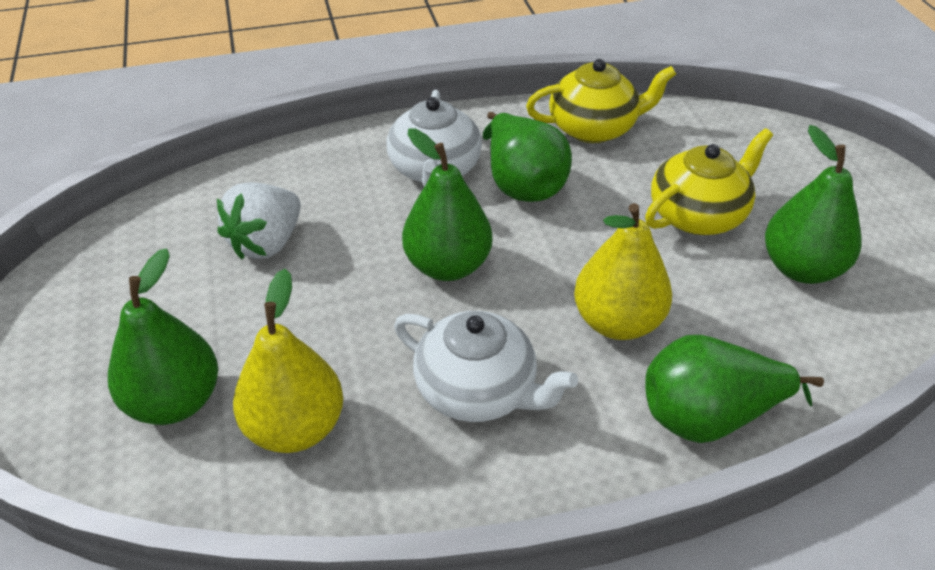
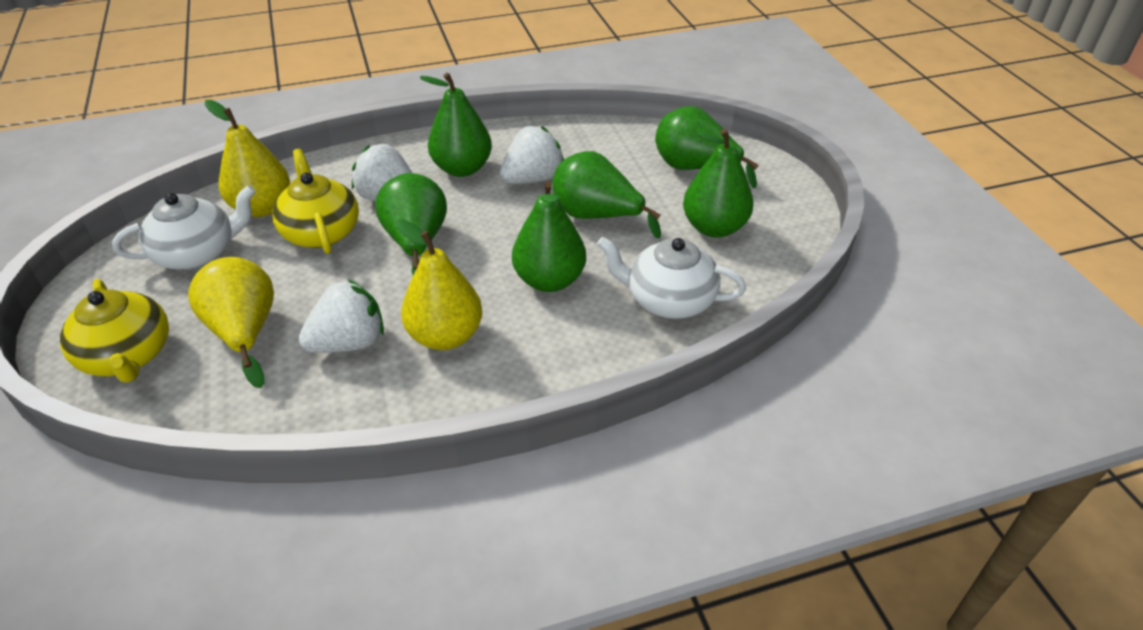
green pear: 5 -> 6
white strawberry: 1 -> 3
yellow pear: 2 -> 3

